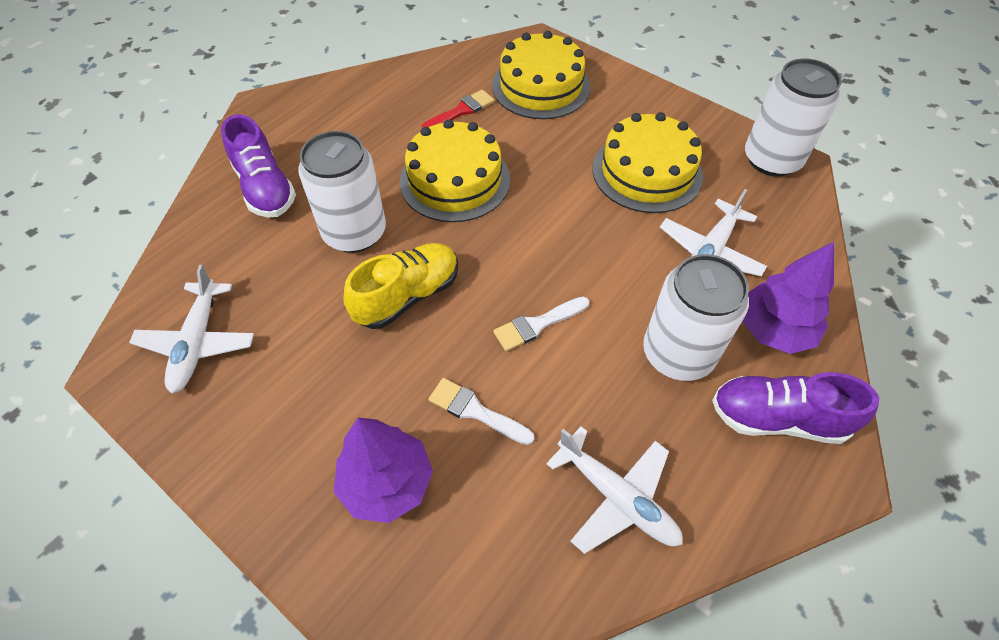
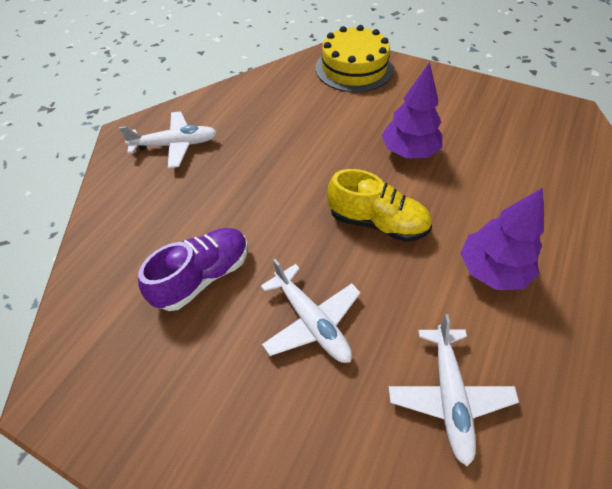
purple shoe: 2 -> 1
red brush: 1 -> 0
white brush: 2 -> 0
white can: 3 -> 0
yellow cake: 3 -> 1

